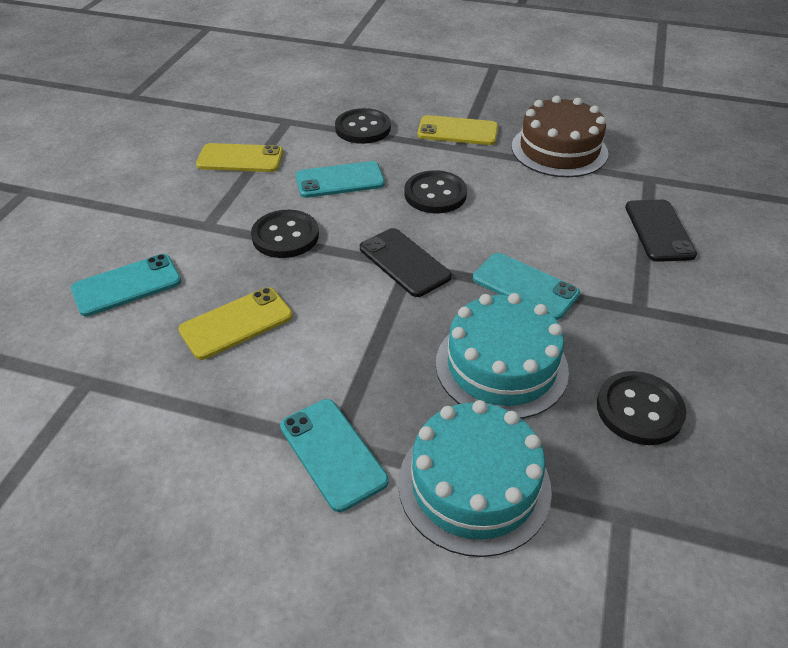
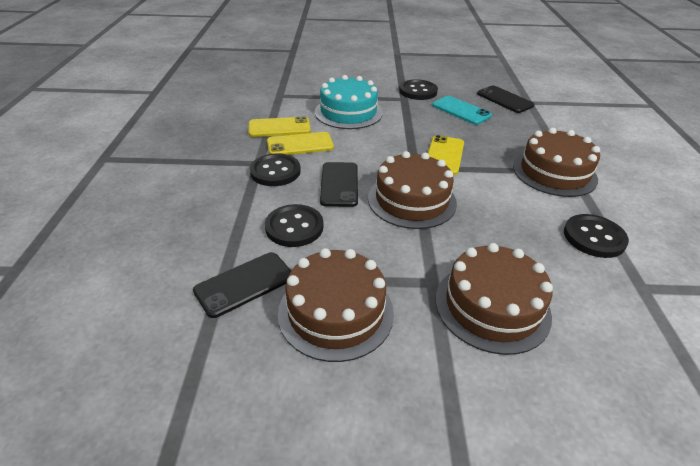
black phone: 2 -> 3
brown cake: 1 -> 4
turquoise cake: 2 -> 1
turquoise phone: 4 -> 1

